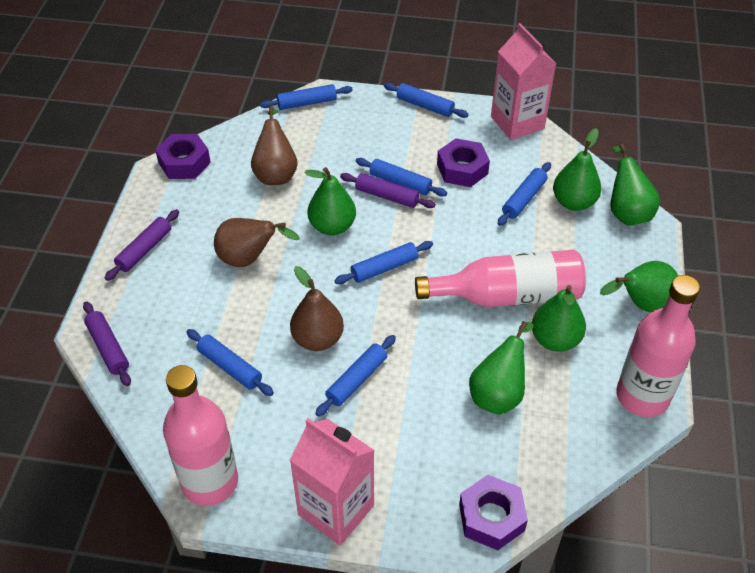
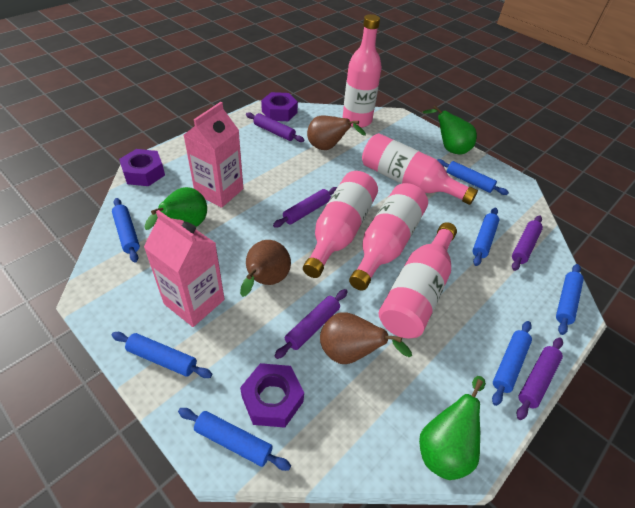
green pear: 6 -> 3
pink bottle: 3 -> 5
purple rolling pin: 3 -> 5

